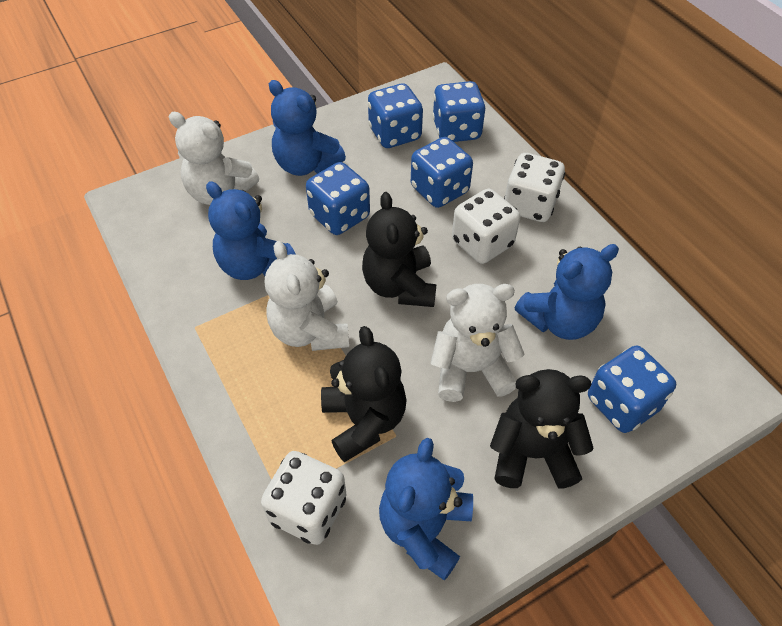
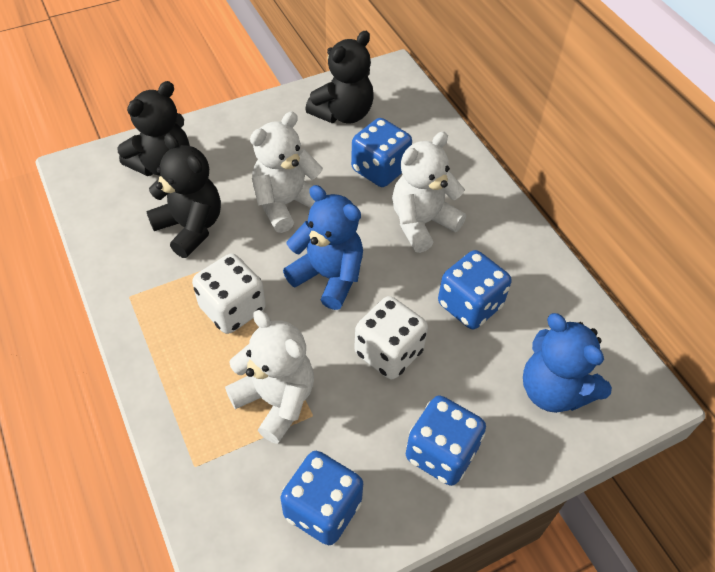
blue dice: 5 -> 4
blue teddy bear: 4 -> 2
white dice: 3 -> 2

